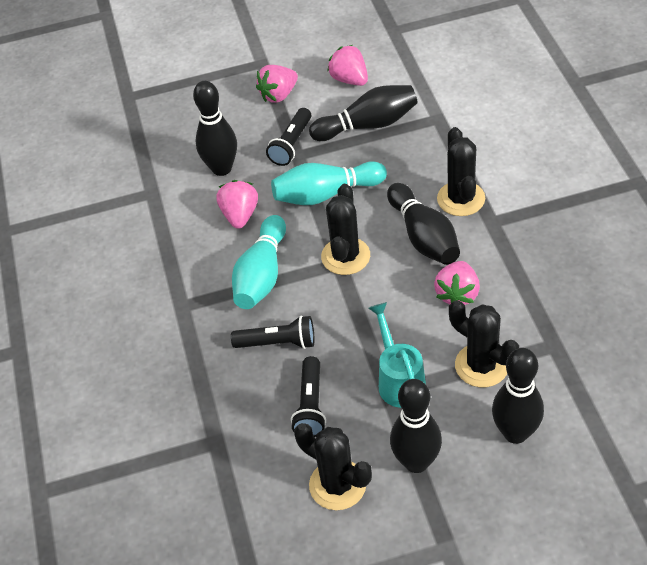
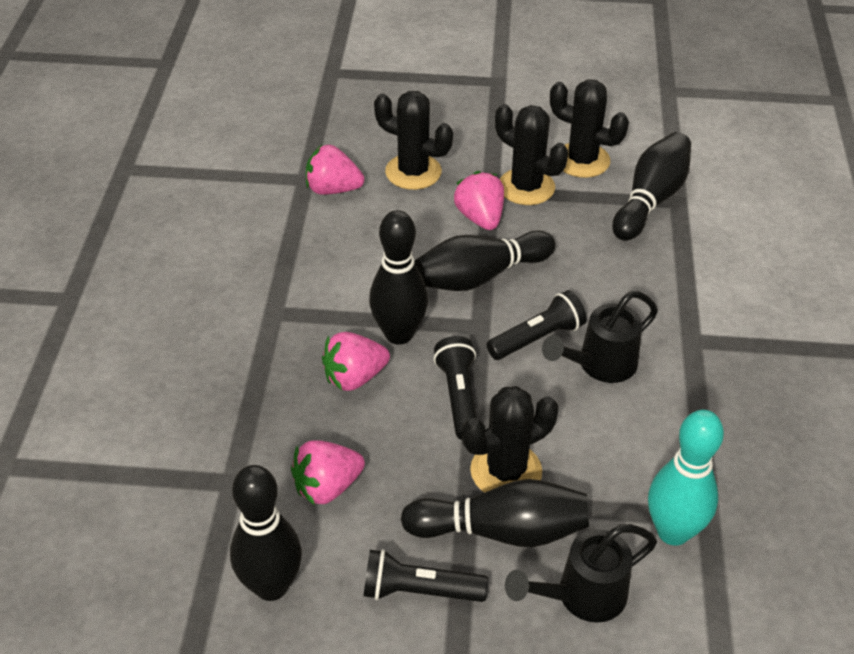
black watering can: 0 -> 2
turquoise bowling pin: 2 -> 1
turquoise watering can: 1 -> 0

